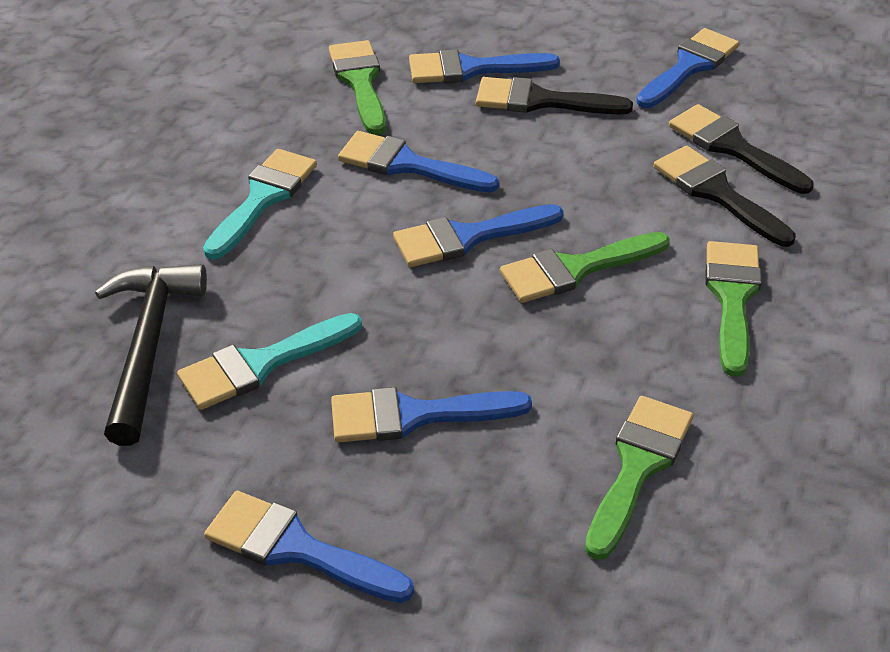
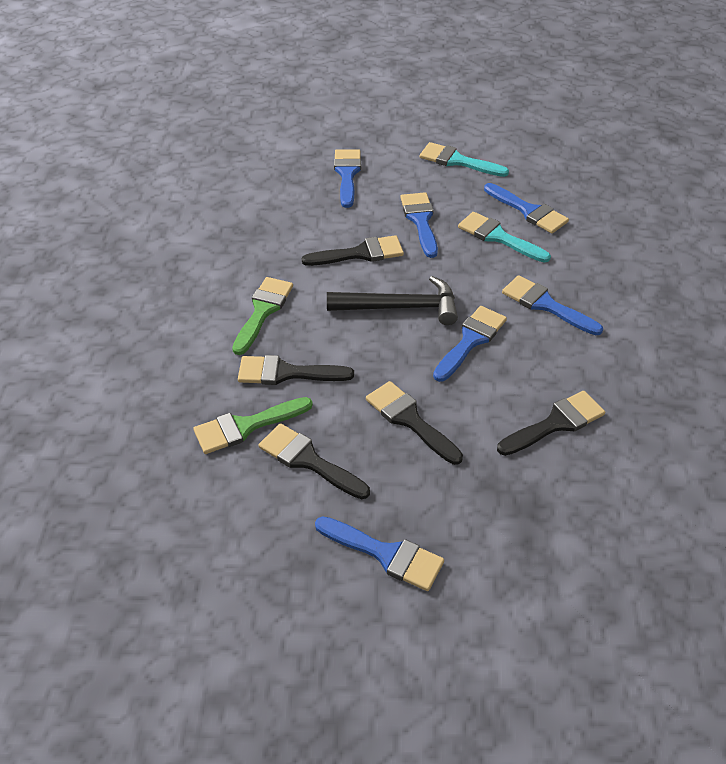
black brush: 3 -> 5
green brush: 4 -> 2

